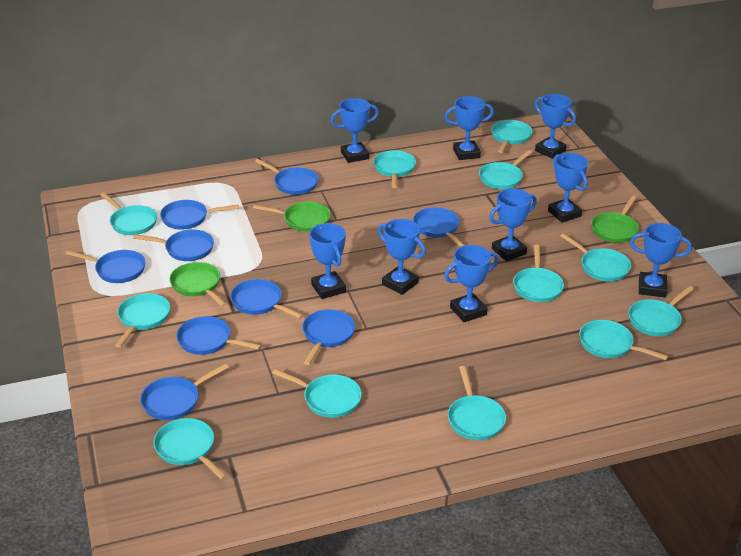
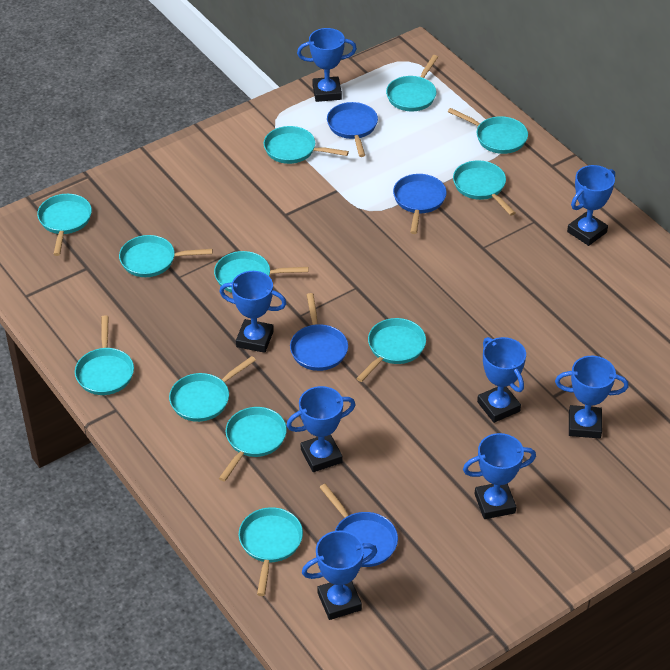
blue pan: 9 -> 4
blue trophy: 9 -> 8
green pan: 3 -> 0

